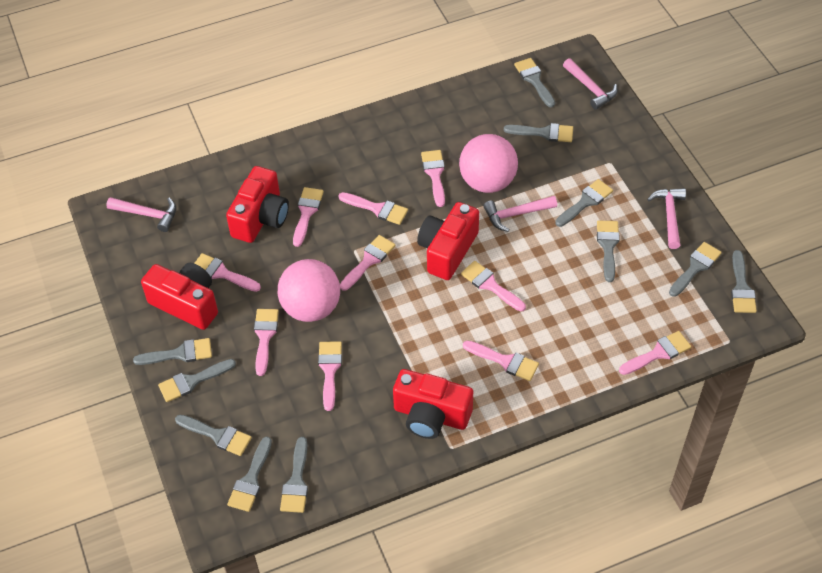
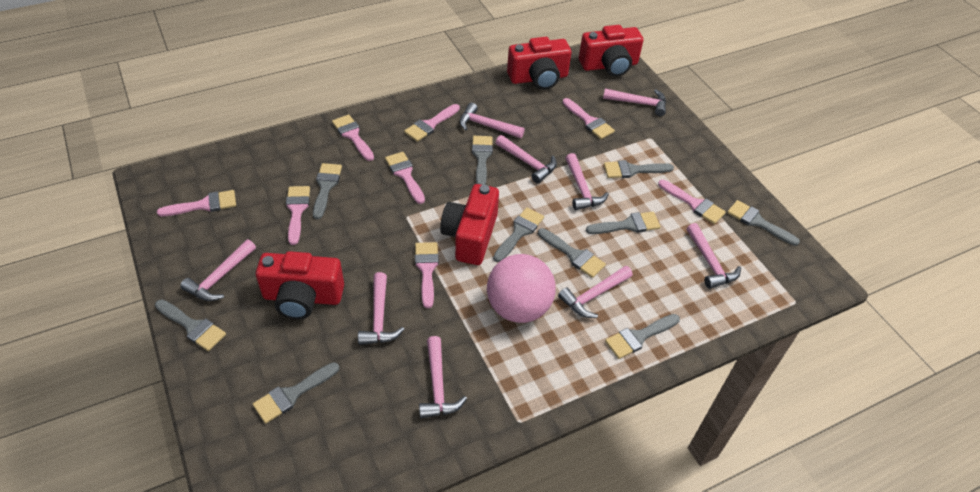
grey brush: 11 -> 10
pink ball: 2 -> 1
pink brush: 10 -> 8
pink hammer: 4 -> 9

